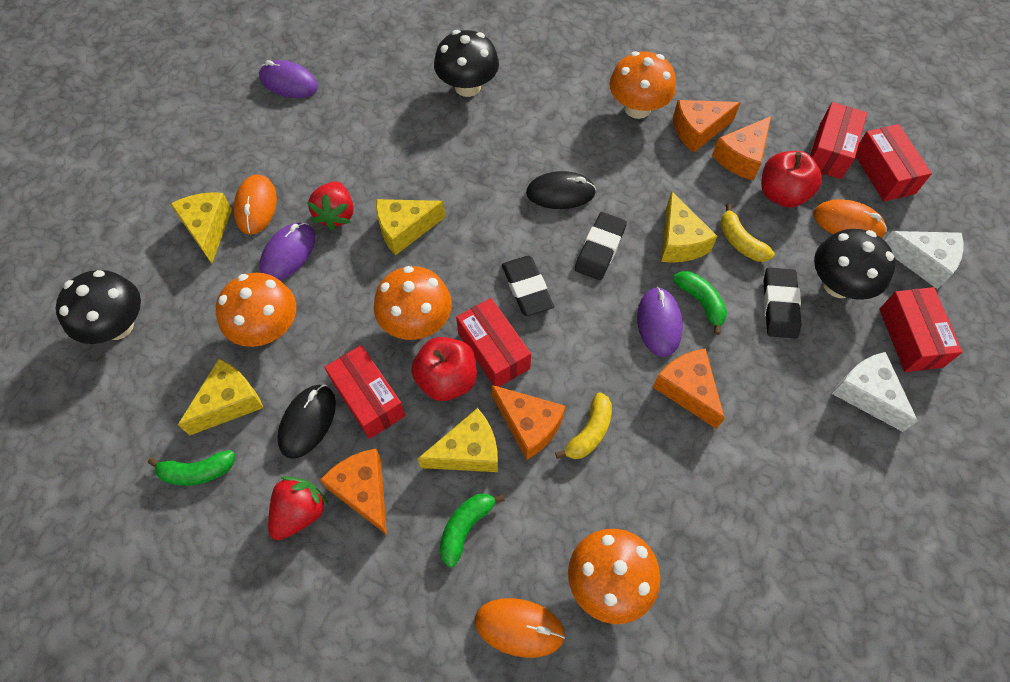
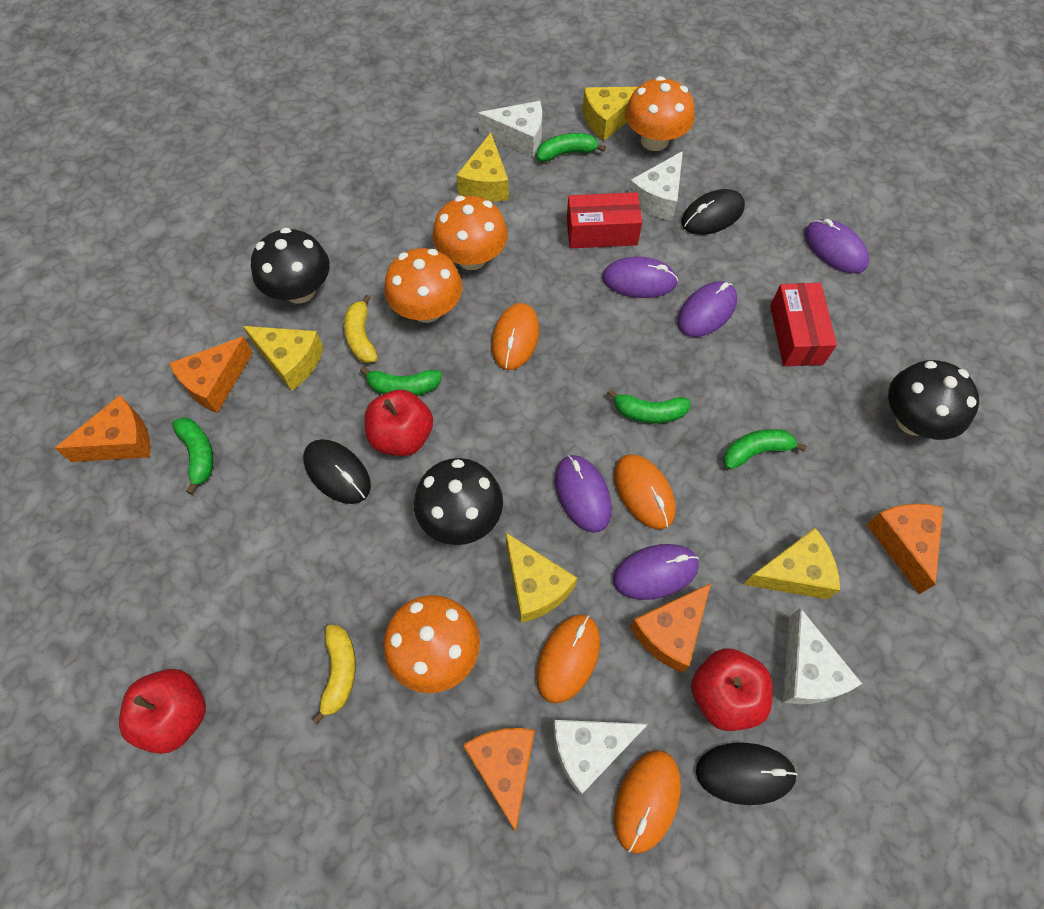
black eraser: 3 -> 0
black mouse: 2 -> 3
green banana: 3 -> 5
orange mouse: 3 -> 4
purple mouse: 3 -> 5
red apple: 2 -> 3
red box: 5 -> 2
red strawberry: 2 -> 0
white cheese: 2 -> 4

